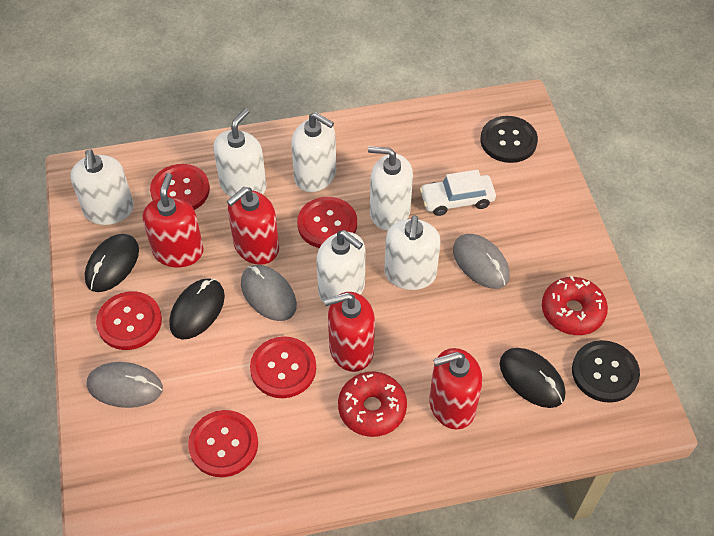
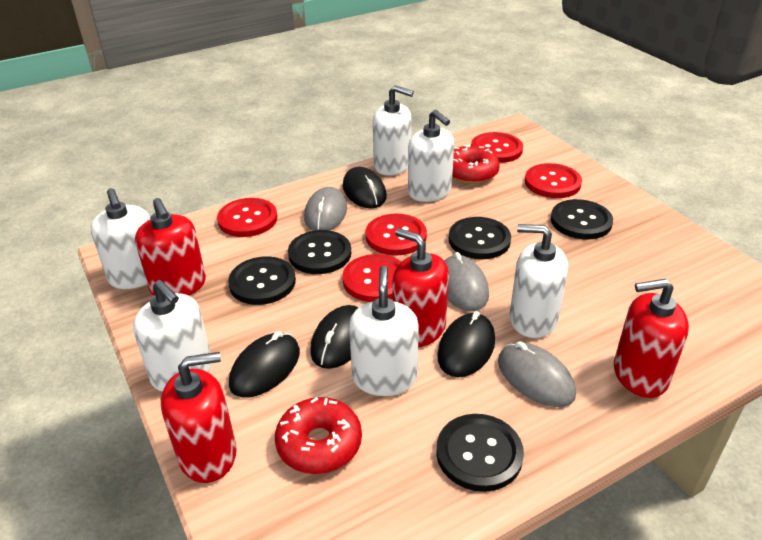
black button: 2 -> 5
black mouse: 3 -> 4
white car: 1 -> 0

